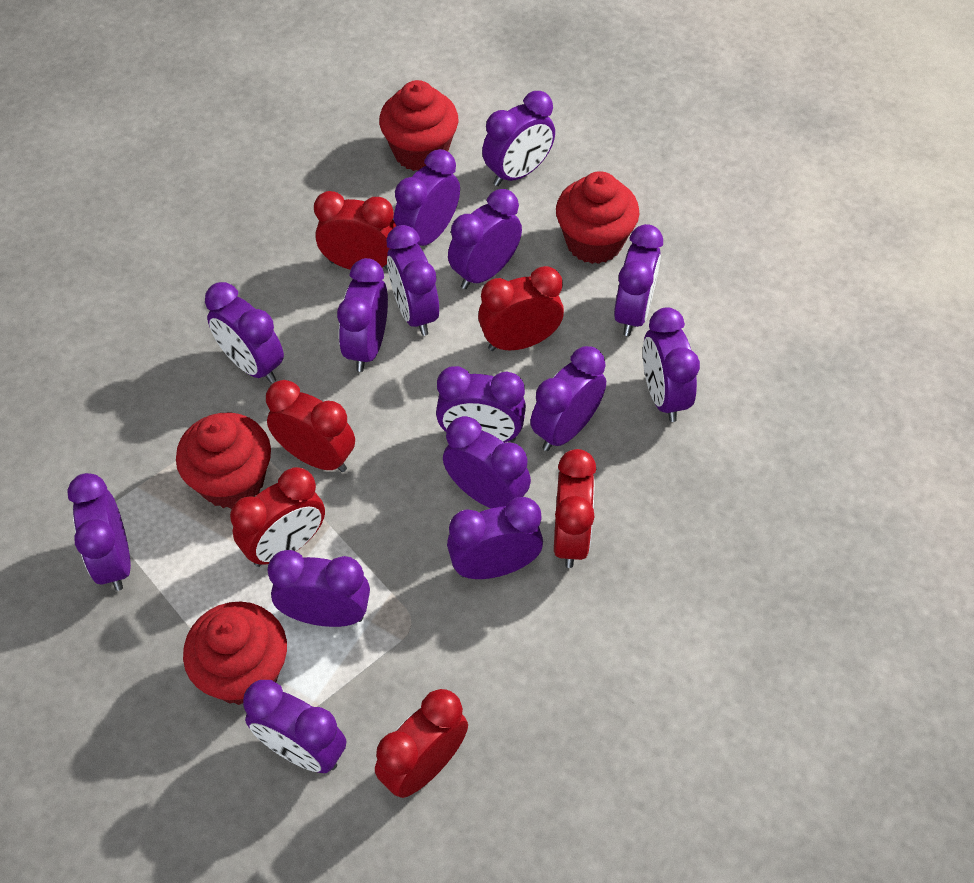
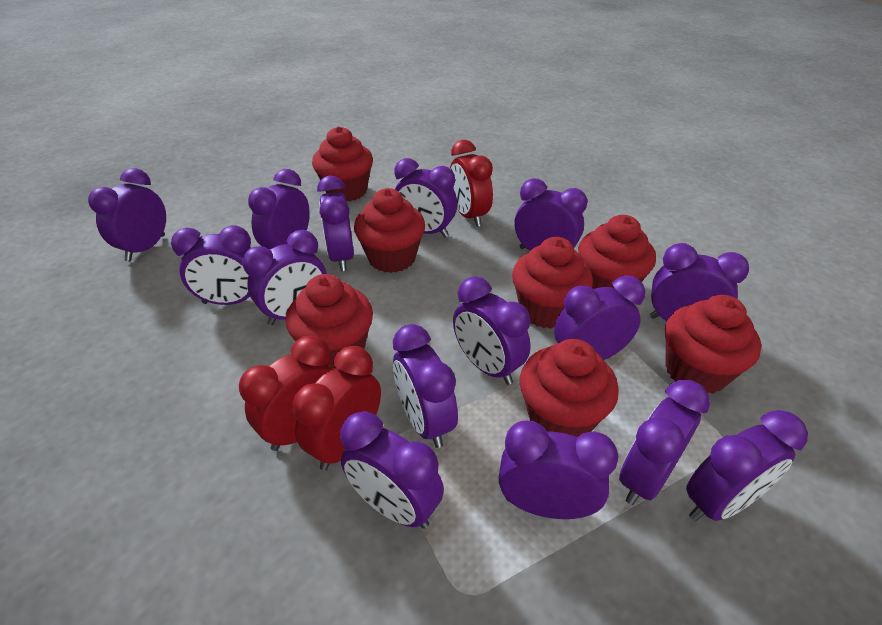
red clock: 6 -> 3
red cupcake: 4 -> 7

